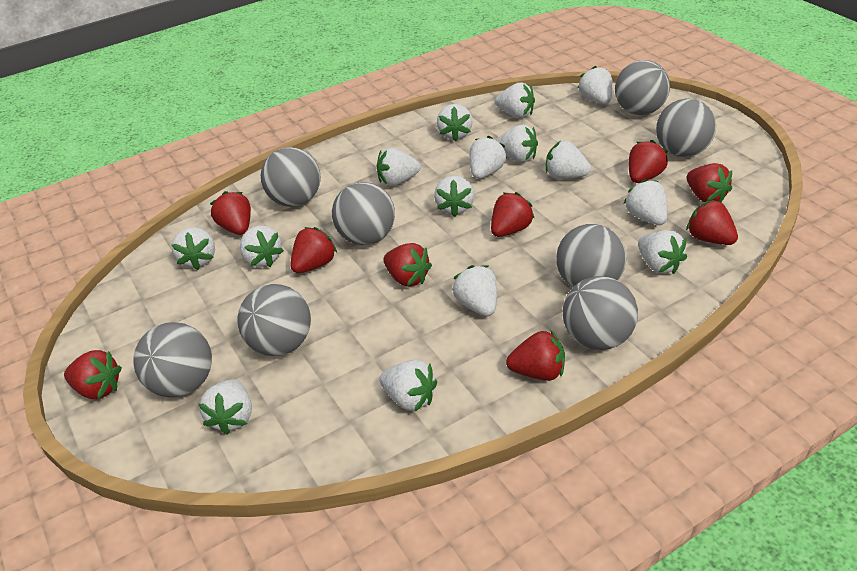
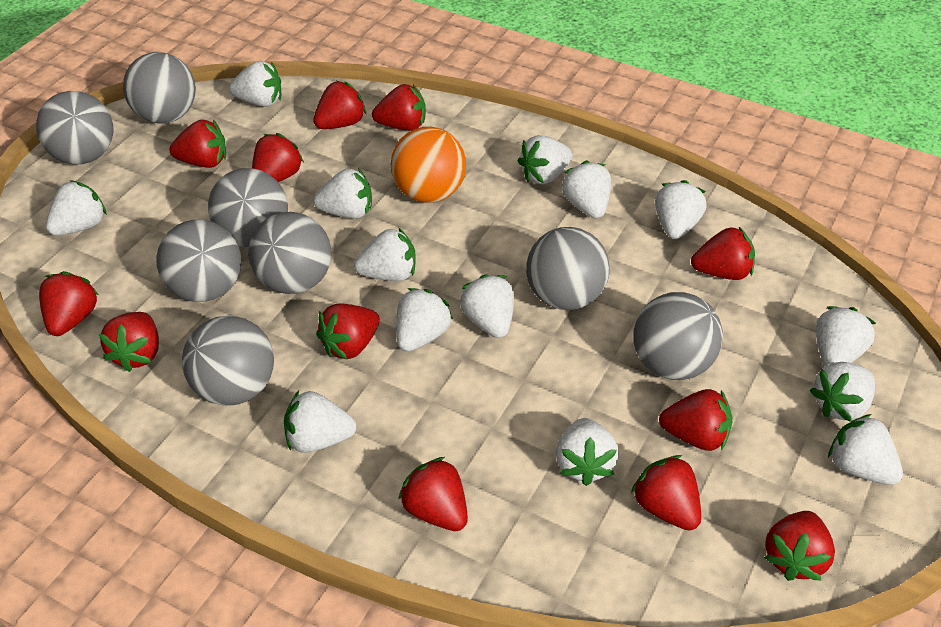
orange ball: 0 -> 1
red strawberry: 9 -> 12
white strawberry: 15 -> 14

